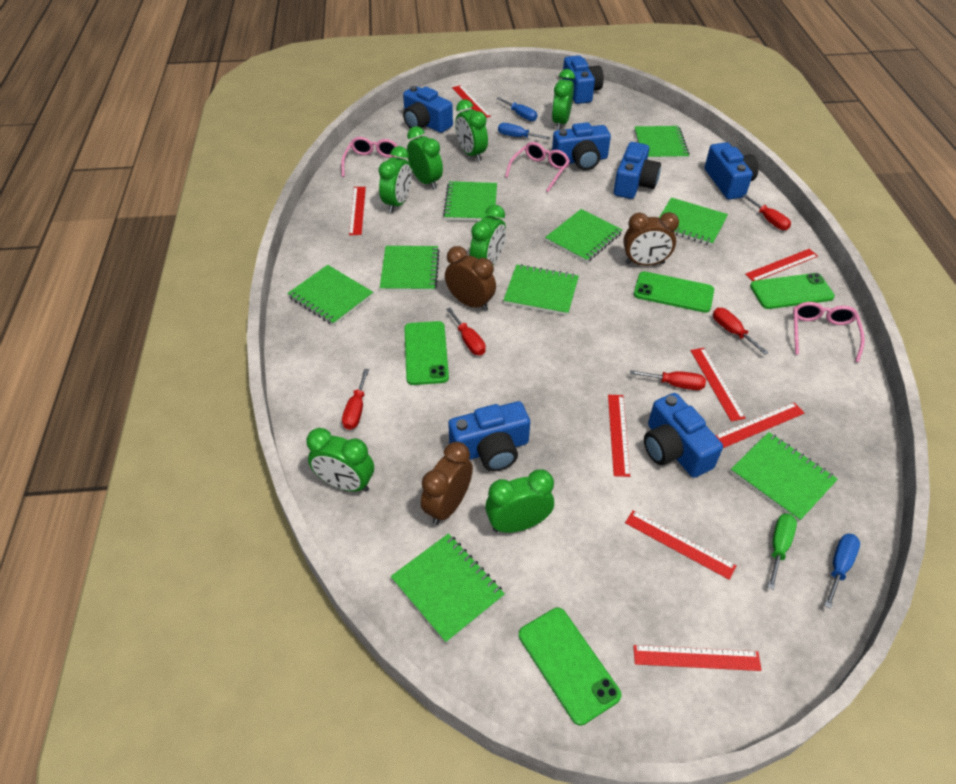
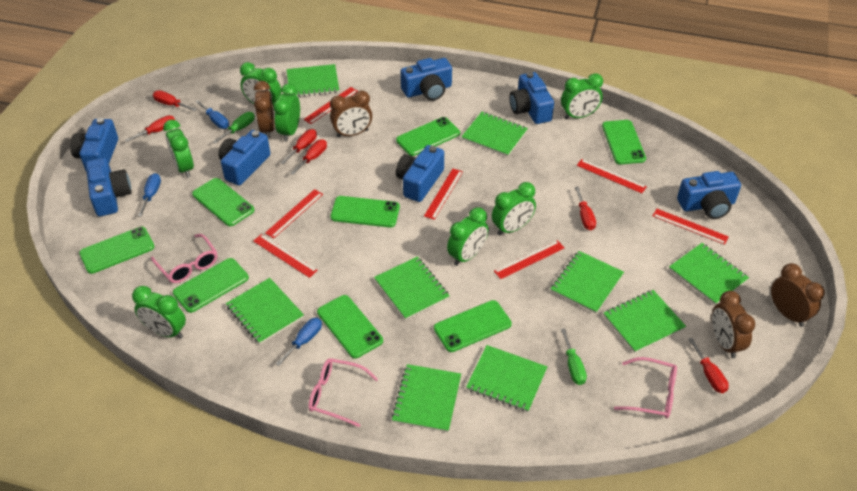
brown clock: 3 -> 4
green phone: 4 -> 8
green screwdriver: 1 -> 2
red ruler: 8 -> 7
red screwdriver: 5 -> 6

